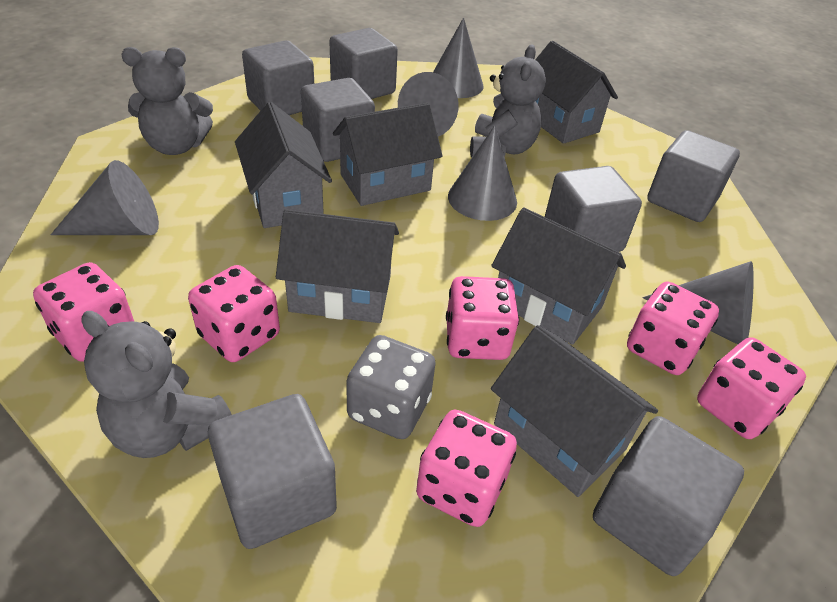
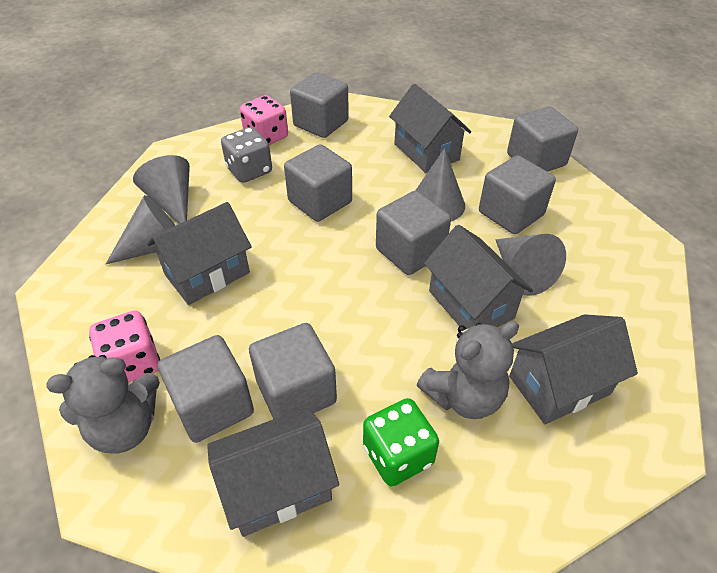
green dice: 0 -> 1
grey cone: 5 -> 4
grey house: 6 -> 5
grey teddy bear: 3 -> 2
pink dice: 6 -> 2

